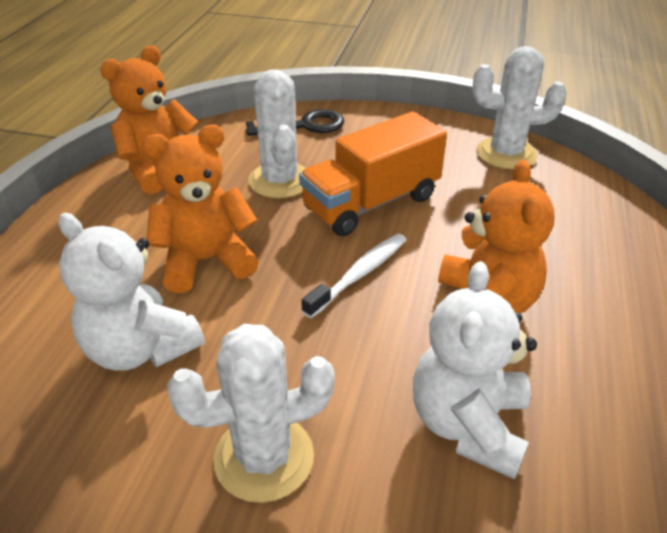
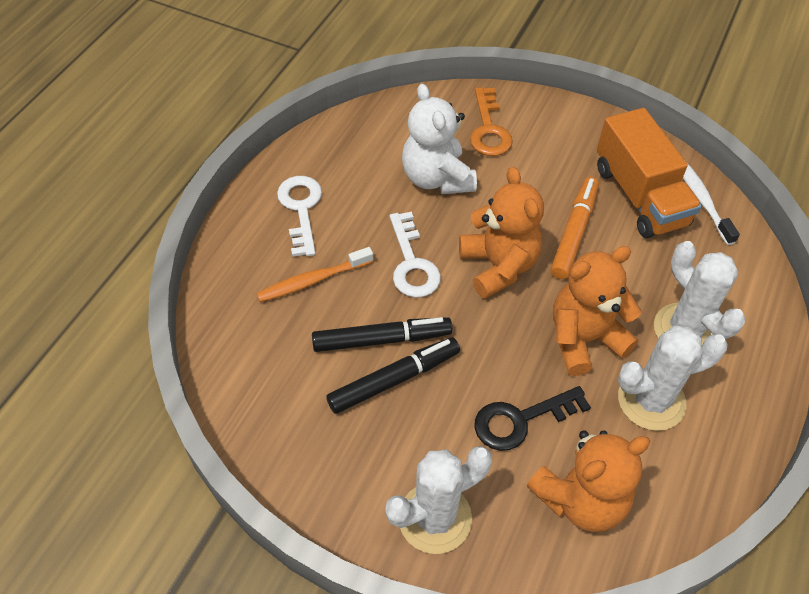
black marker: 0 -> 2
orange key: 0 -> 1
orange marker: 0 -> 1
orange toothbrush: 0 -> 1
white key: 0 -> 2
white teddy bear: 2 -> 1

